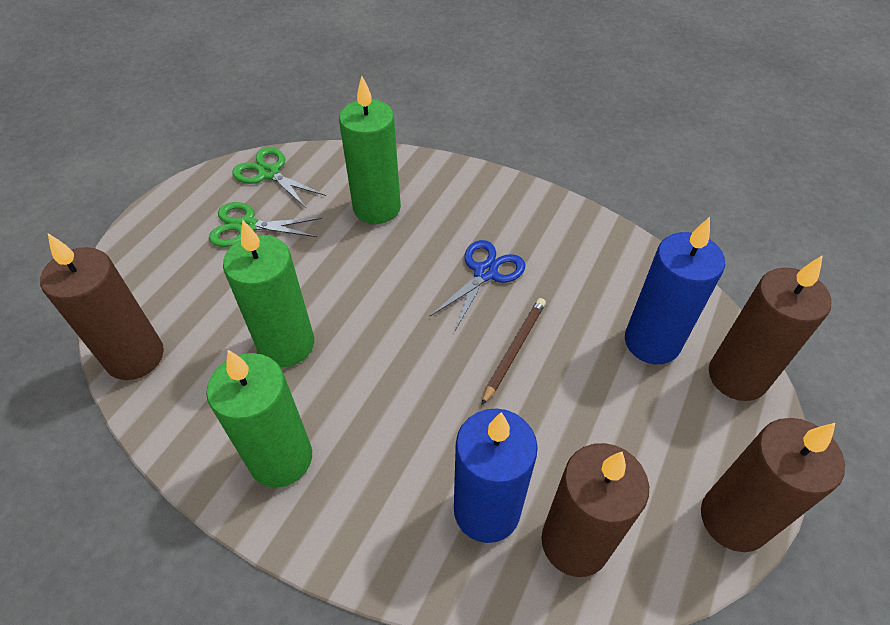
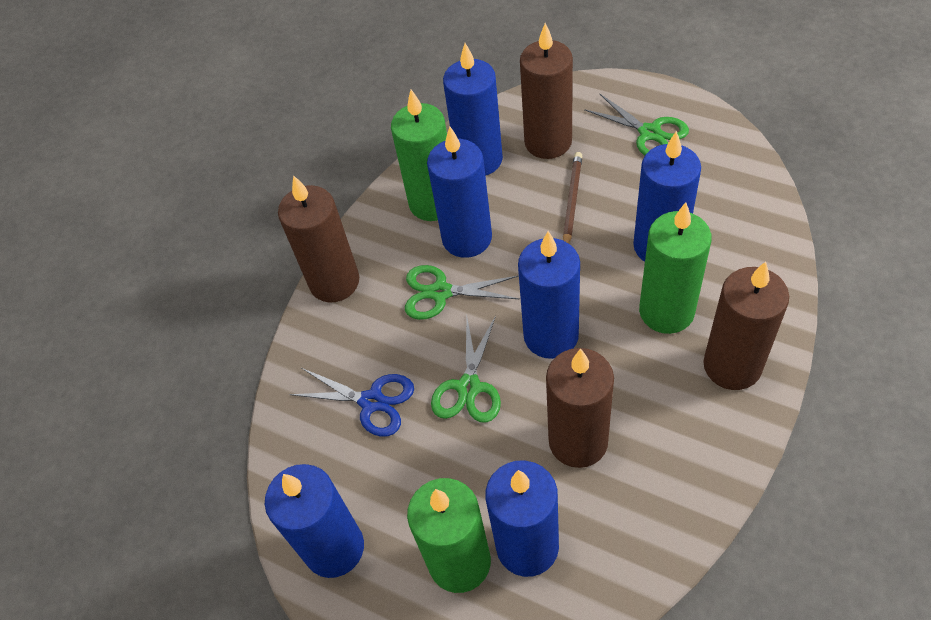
blue candle: 2 -> 6
green scissors: 2 -> 3

